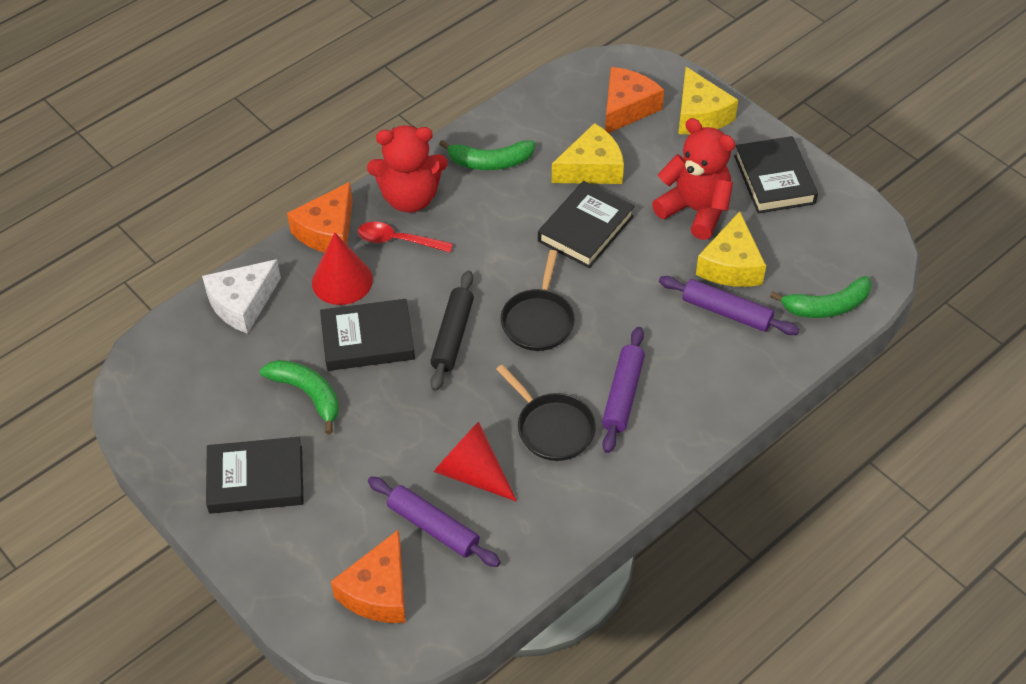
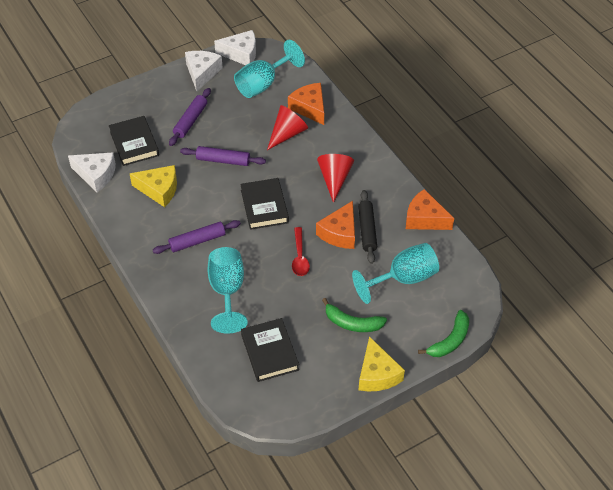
black book: 4 -> 3
black pan: 2 -> 0
green banana: 3 -> 2
red teddy bear: 2 -> 0
turquoise goblet: 0 -> 3
white cheese: 1 -> 3
yellow cheese: 3 -> 2

